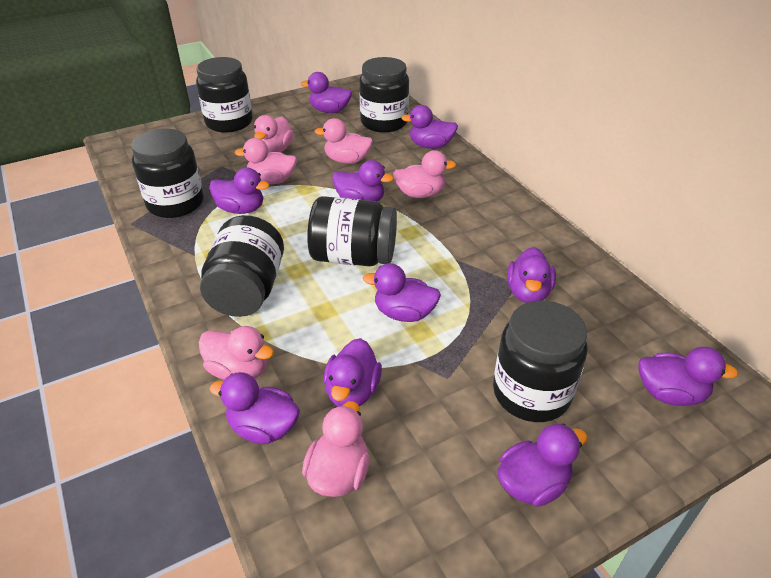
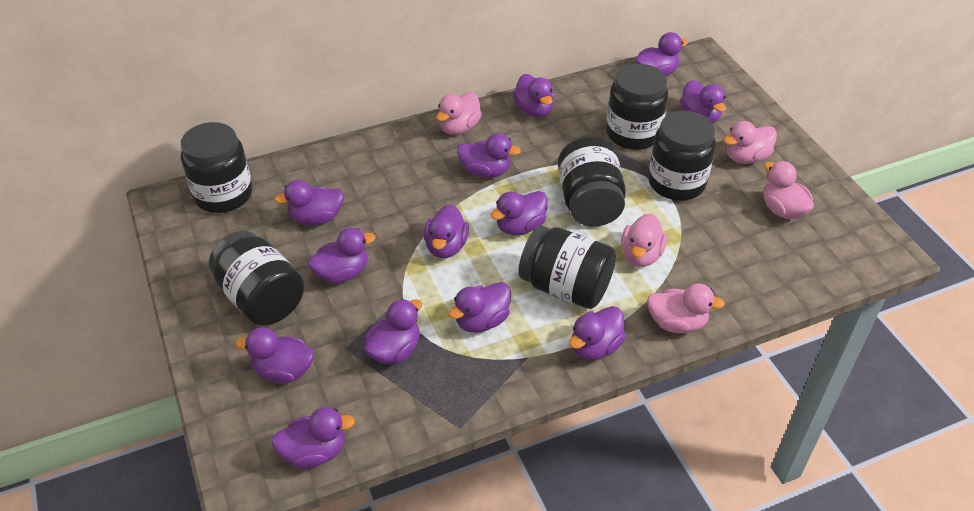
pink duck: 6 -> 5
purple duck: 10 -> 13

